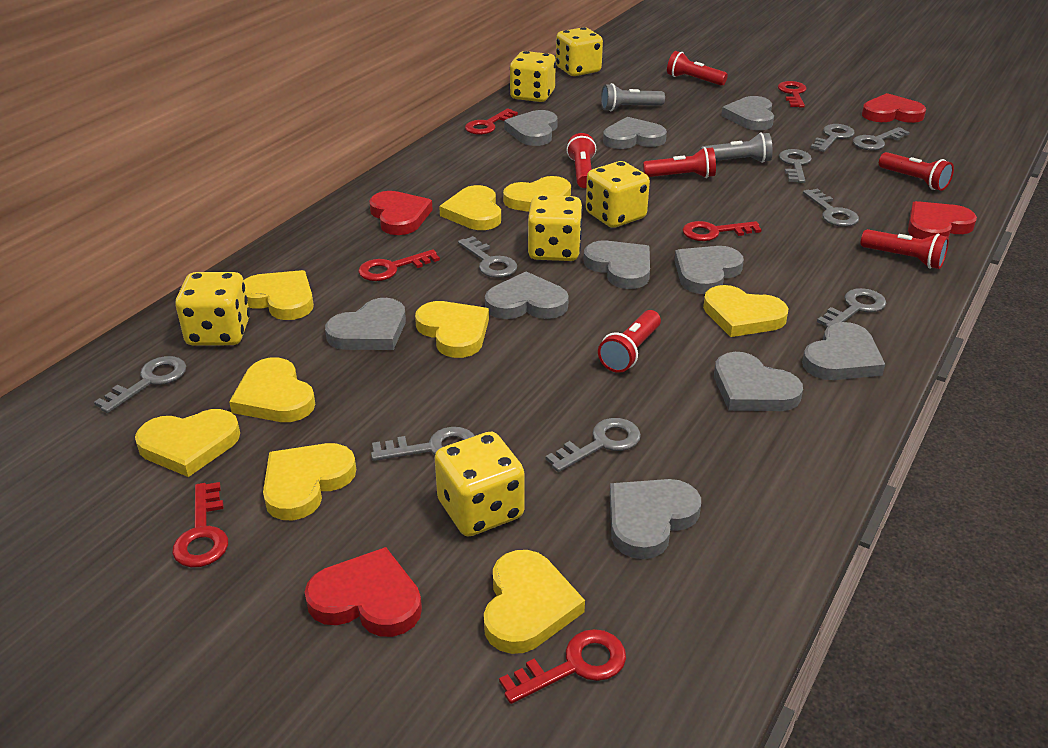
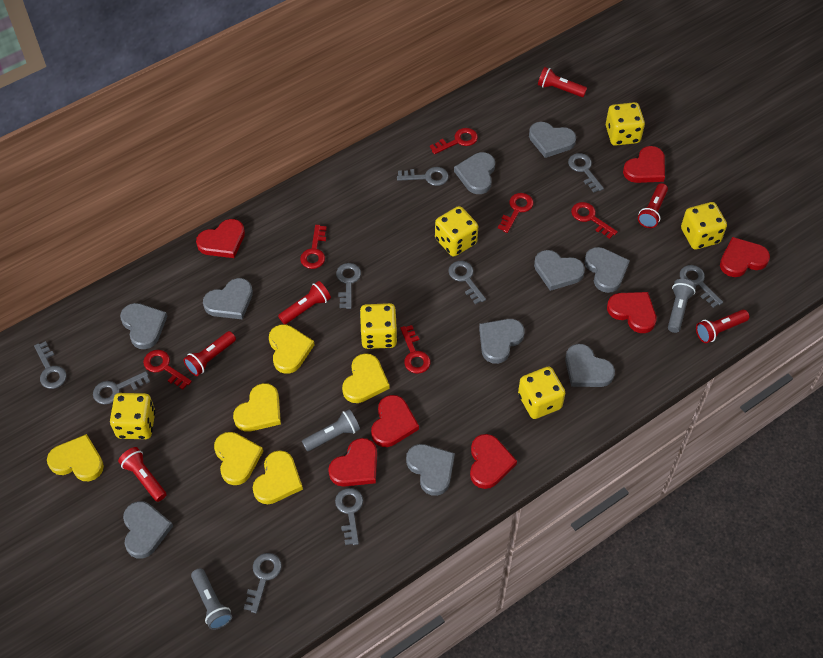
grey flashlight: 2 -> 3
red heart: 4 -> 7
yellow heart: 9 -> 6

